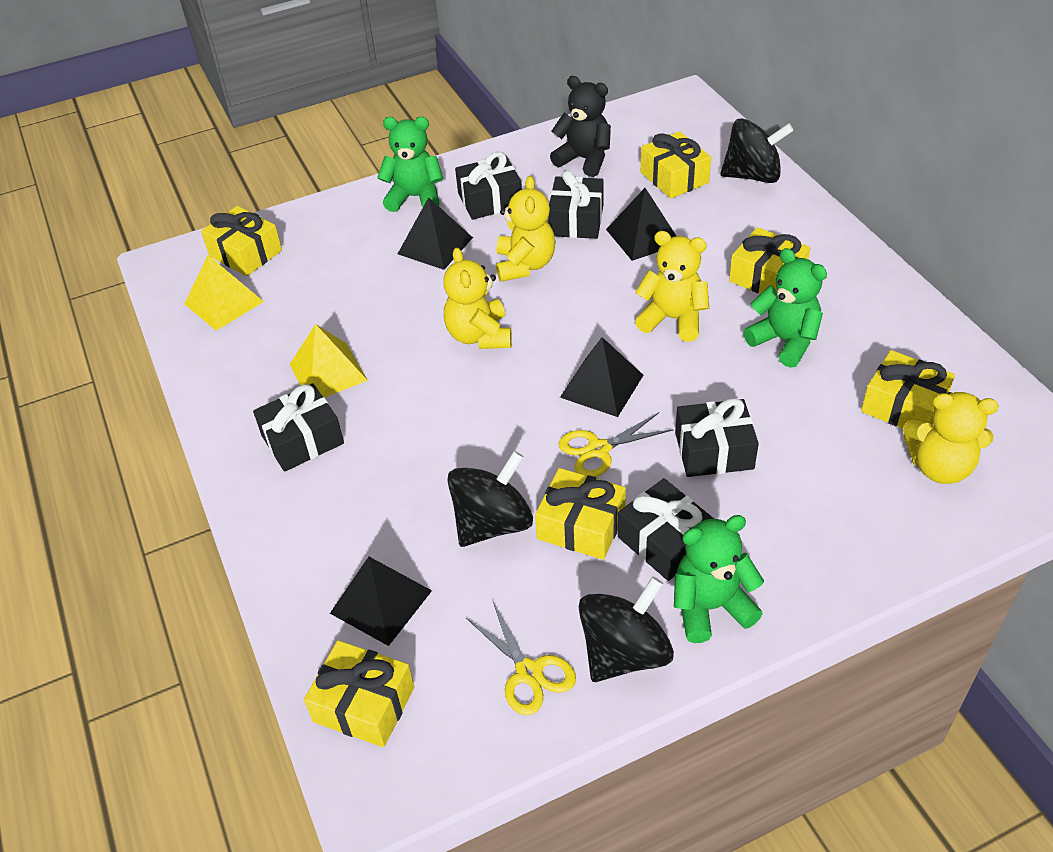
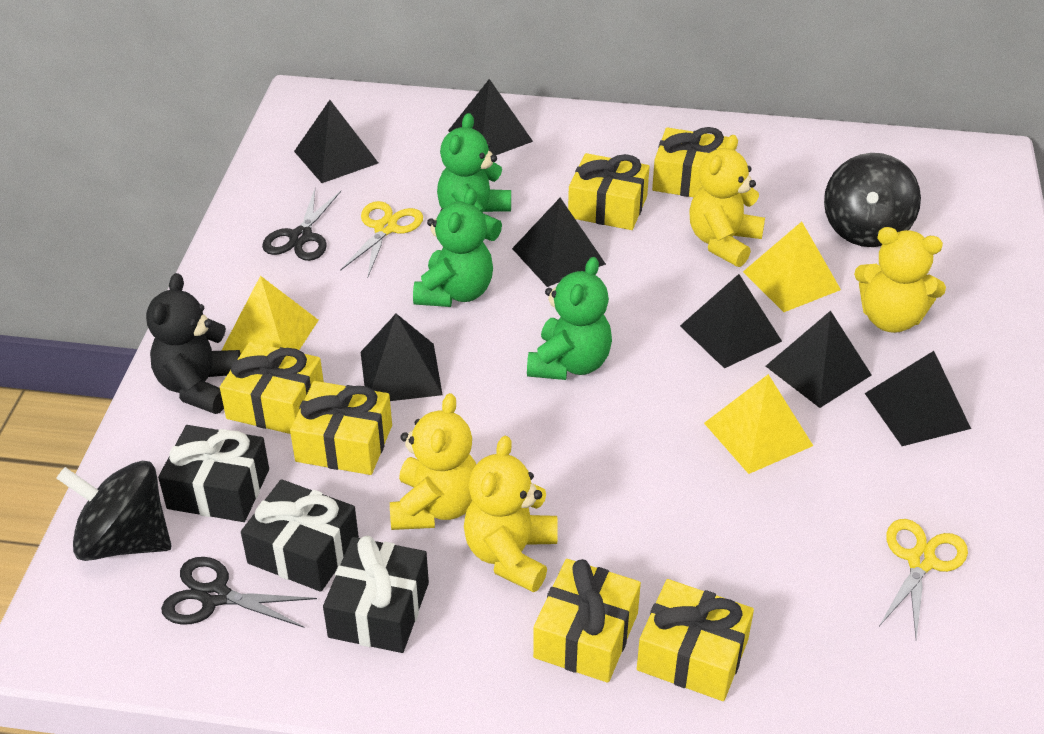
black gift: 5 -> 3
black pyramid: 4 -> 7
black scissors: 0 -> 2
black spinning top: 3 -> 2
yellow pyramid: 2 -> 3

